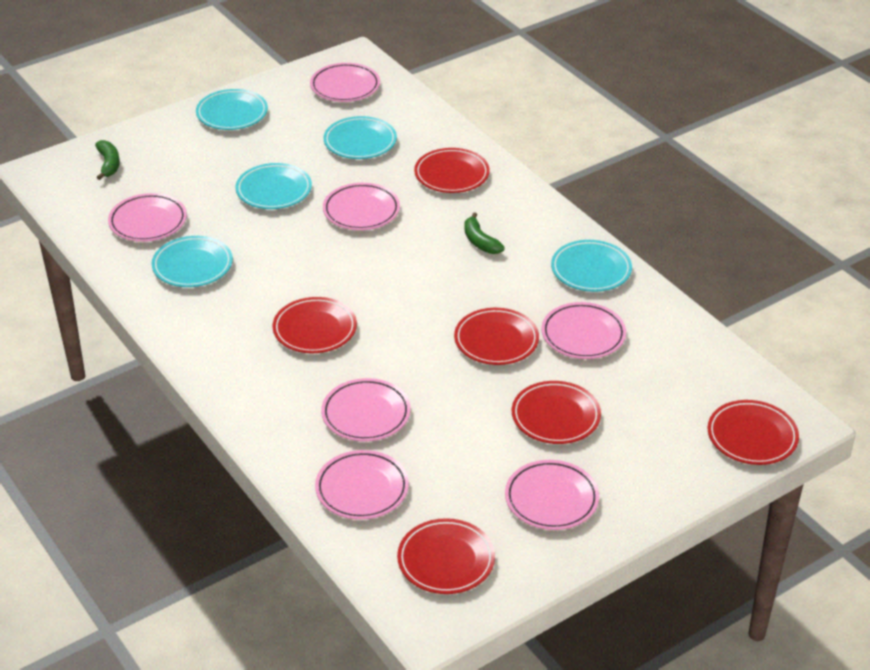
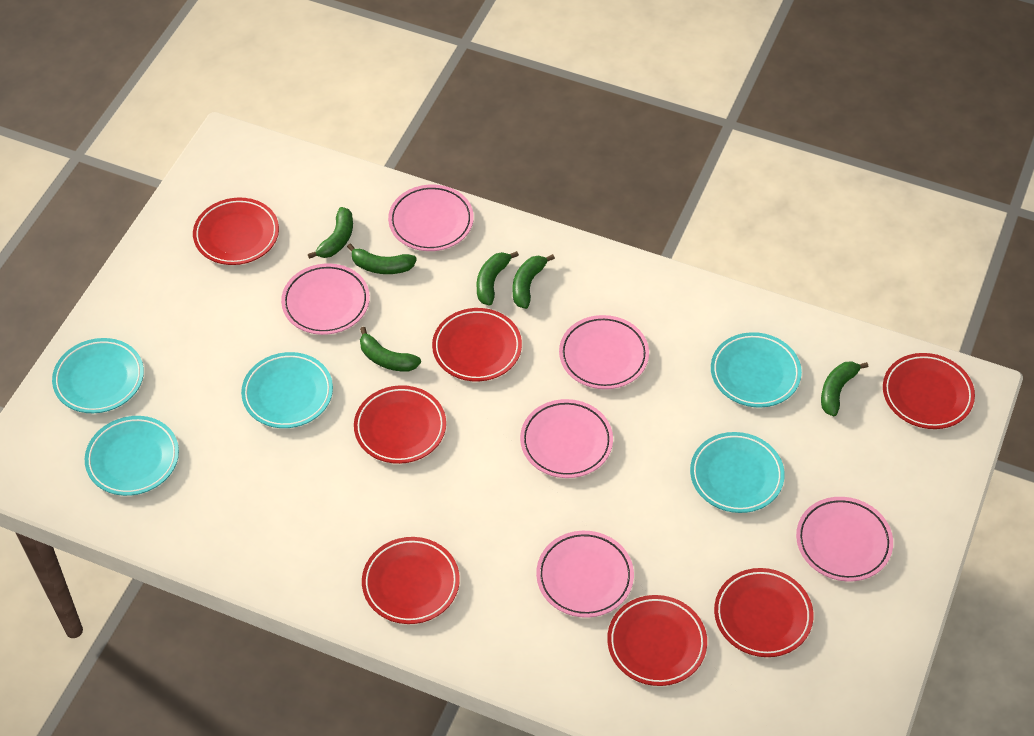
green banana: 2 -> 6
pink plate: 7 -> 6
red plate: 6 -> 7

